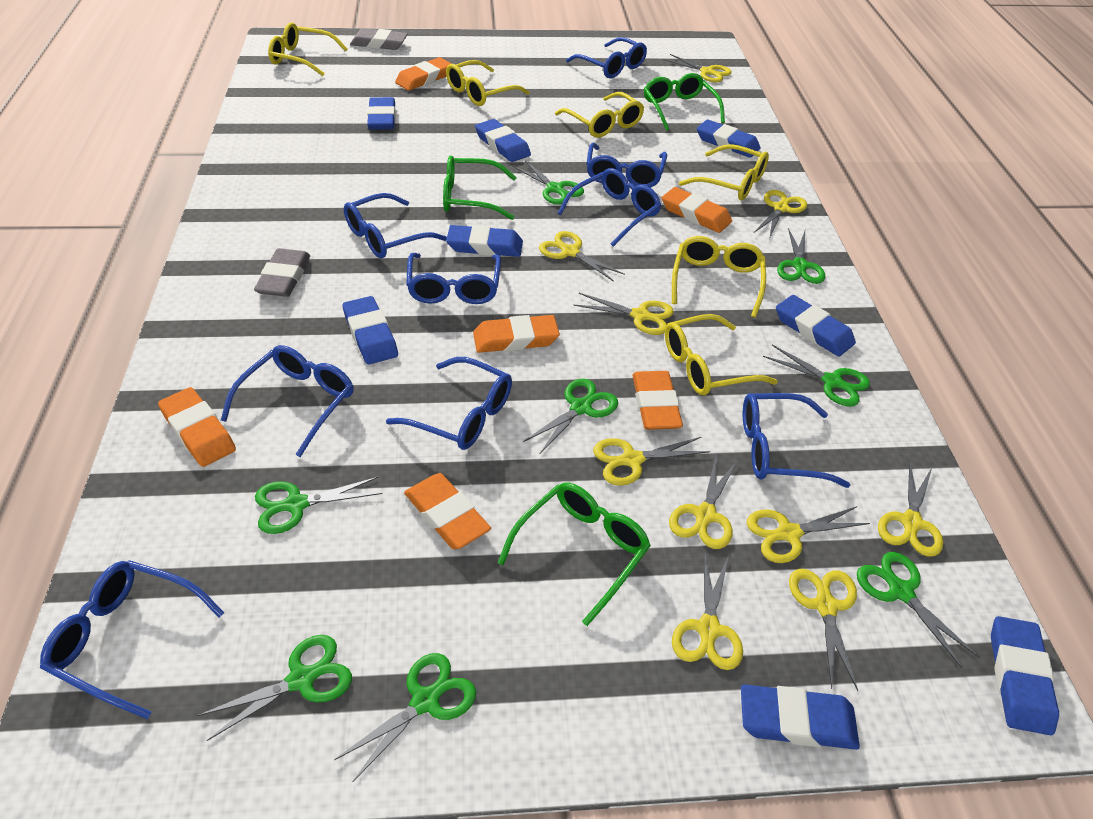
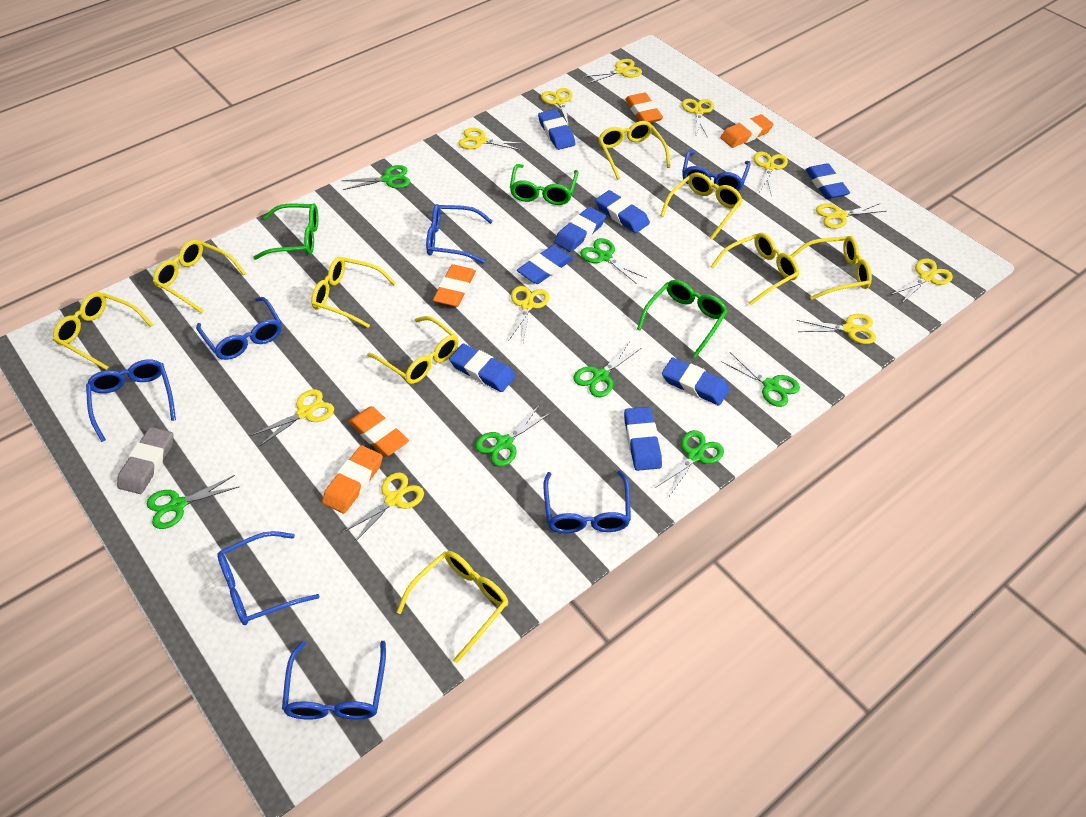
blue glasses: 9 -> 7
green scissors: 8 -> 7
grey eraser: 2 -> 1
orange eraser: 6 -> 5
yellow glasses: 6 -> 9
yellow scissors: 10 -> 11

